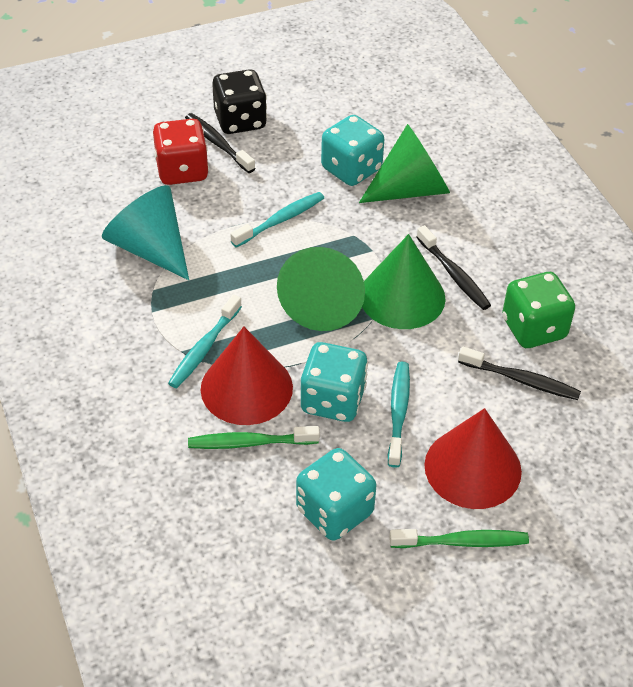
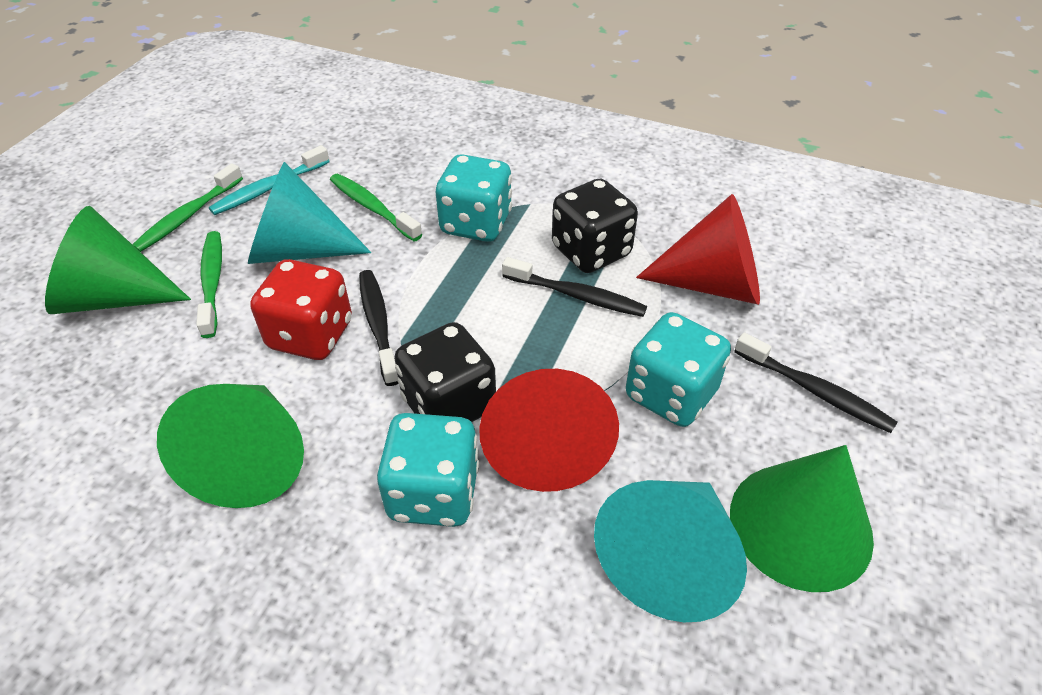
black dice: 1 -> 2
green dice: 1 -> 0
green toothbrush: 2 -> 3
turquoise cone: 1 -> 2
turquoise toothbrush: 3 -> 1

